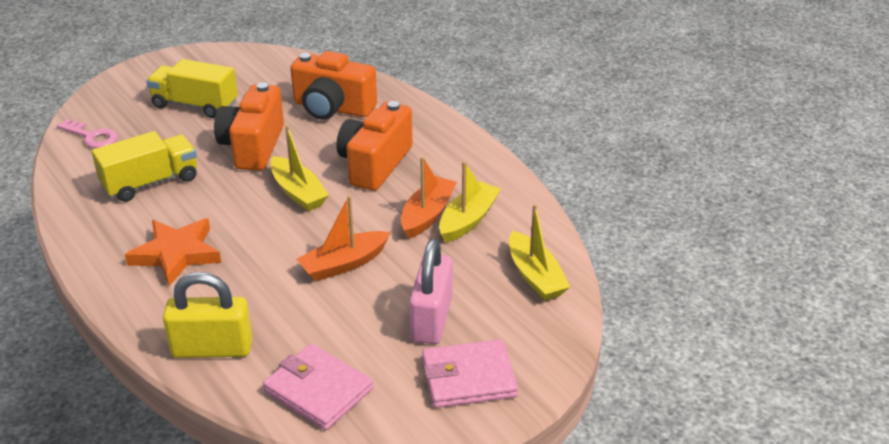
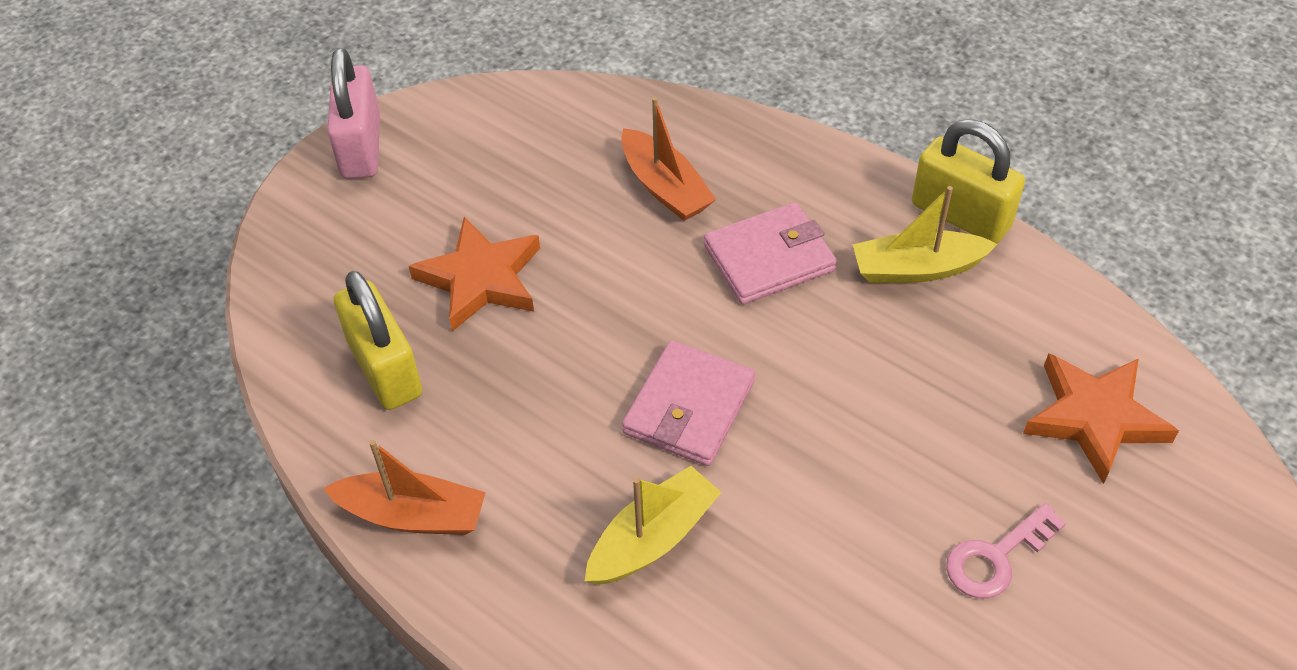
orange camera: 3 -> 0
orange star: 1 -> 2
yellow boat: 3 -> 2
yellow padlock: 1 -> 2
yellow truck: 2 -> 0

